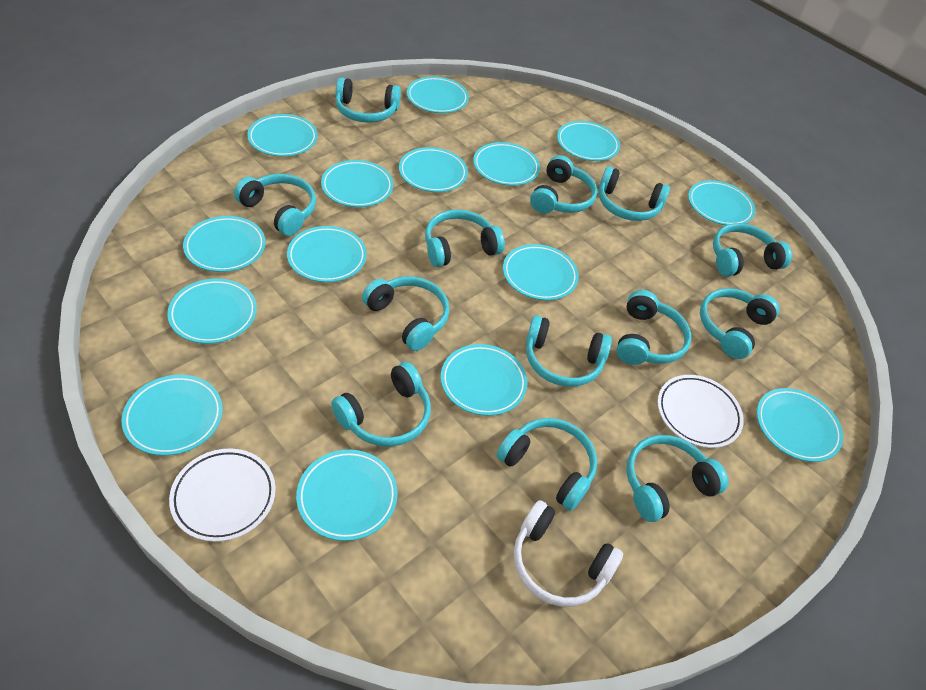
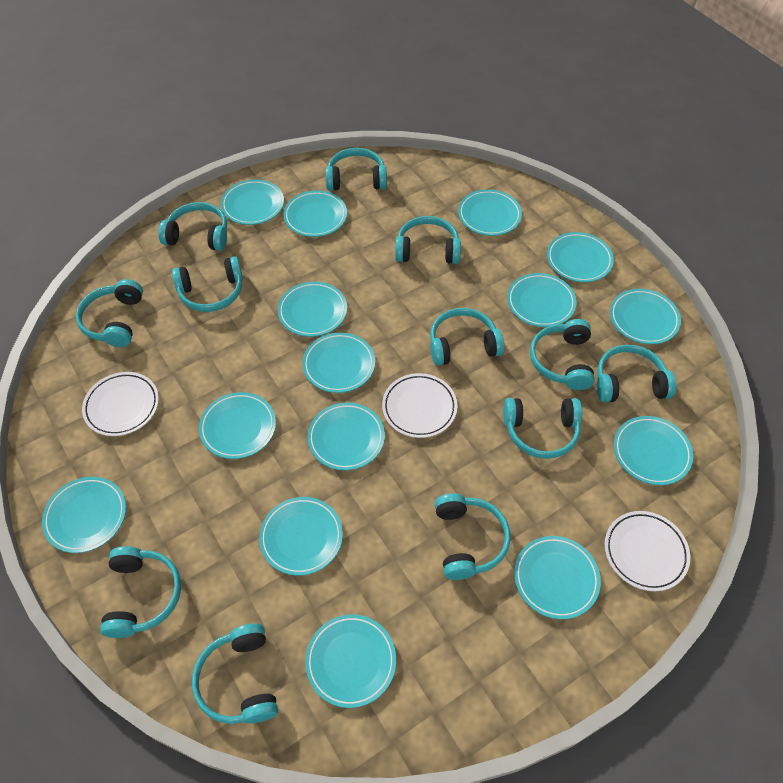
turquoise headphones: 13 -> 12
white headphones: 1 -> 0
white plate: 2 -> 3

